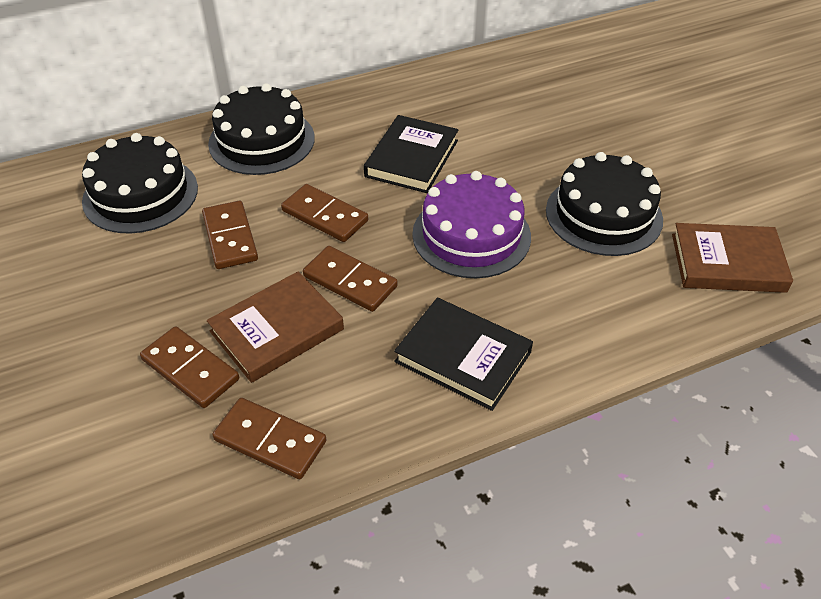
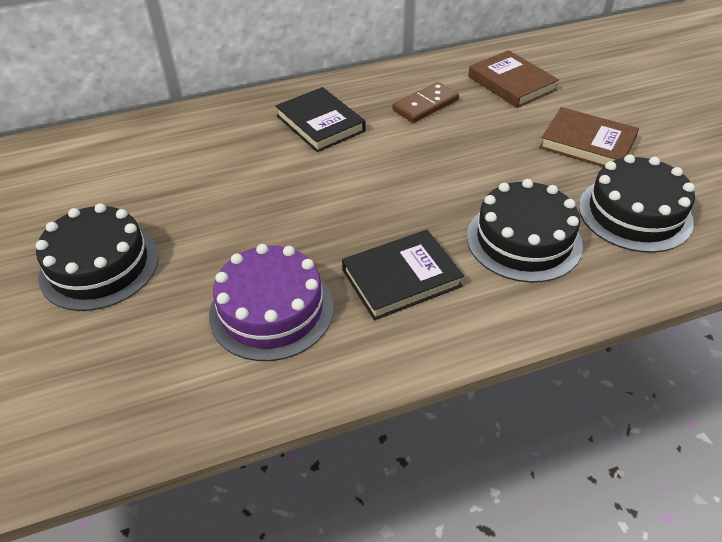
brown domino: 5 -> 1

